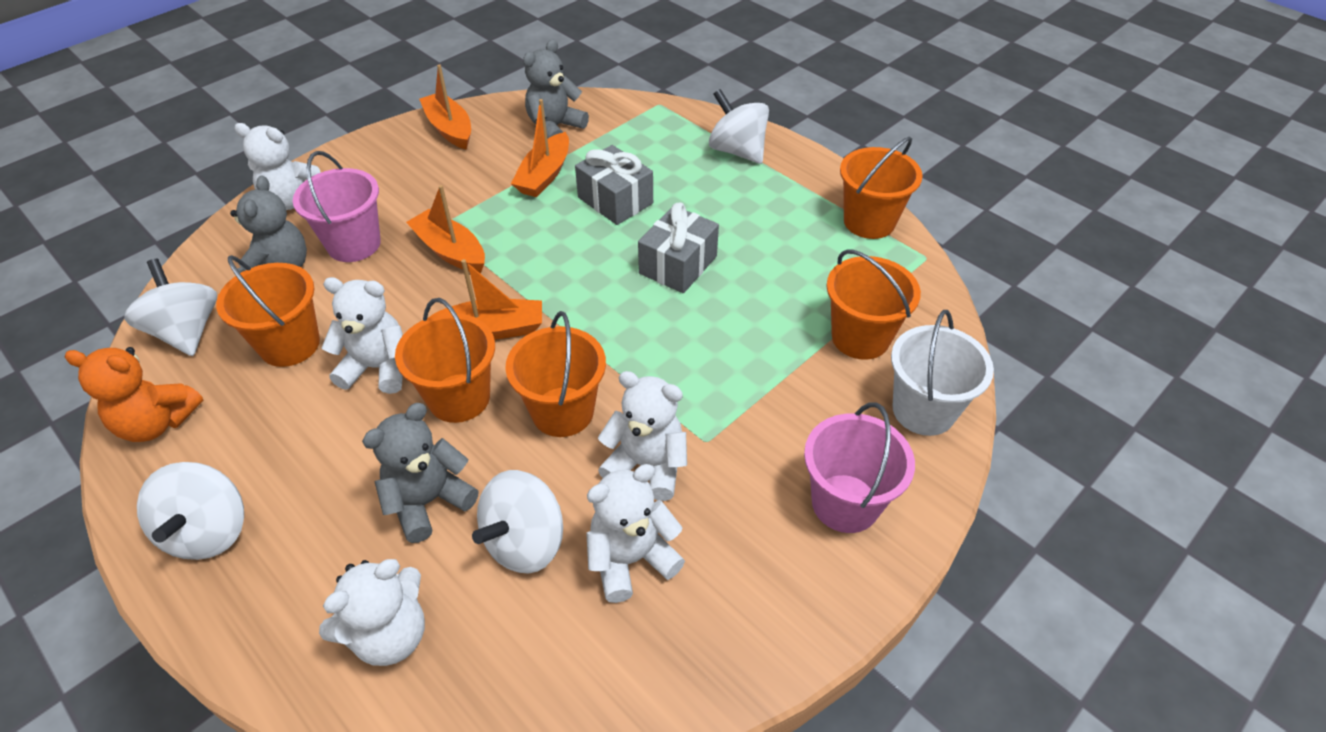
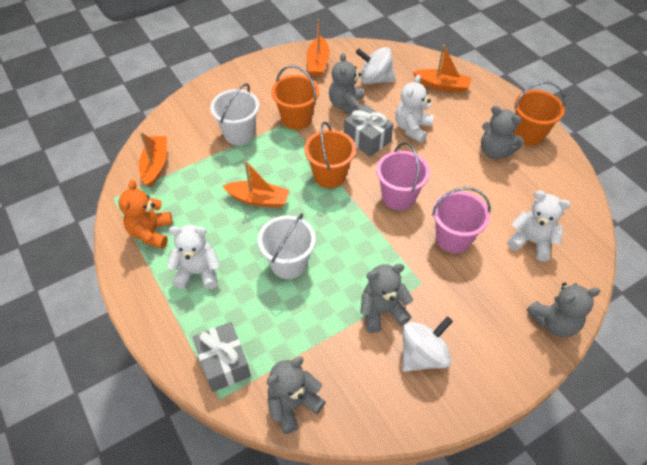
grey teddy bear: 3 -> 5
orange bucket: 5 -> 3
white bucket: 1 -> 2
white spinning top: 4 -> 2
white teddy bear: 5 -> 3

